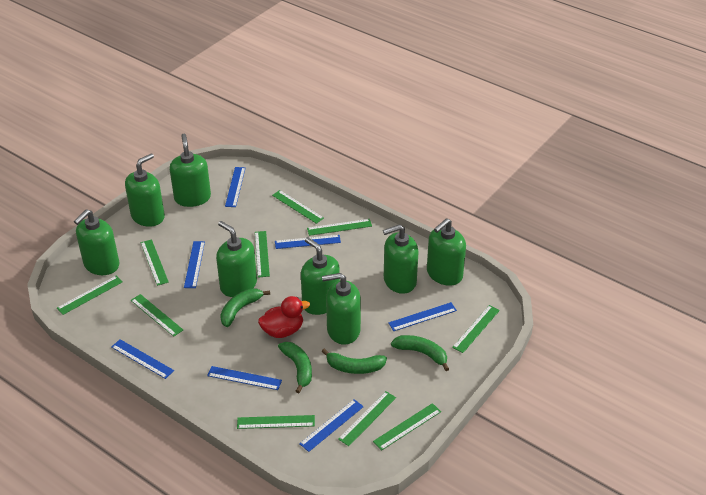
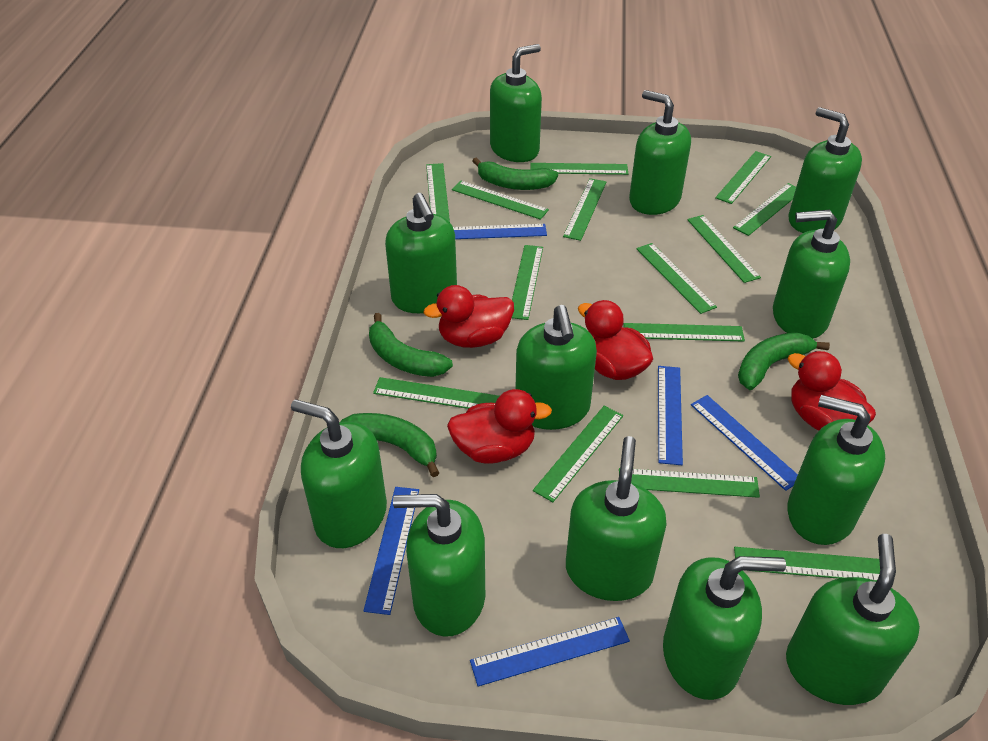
blue ruler: 7 -> 5
green ruler: 10 -> 14
green soap dispenser: 8 -> 12
red duck: 1 -> 4

